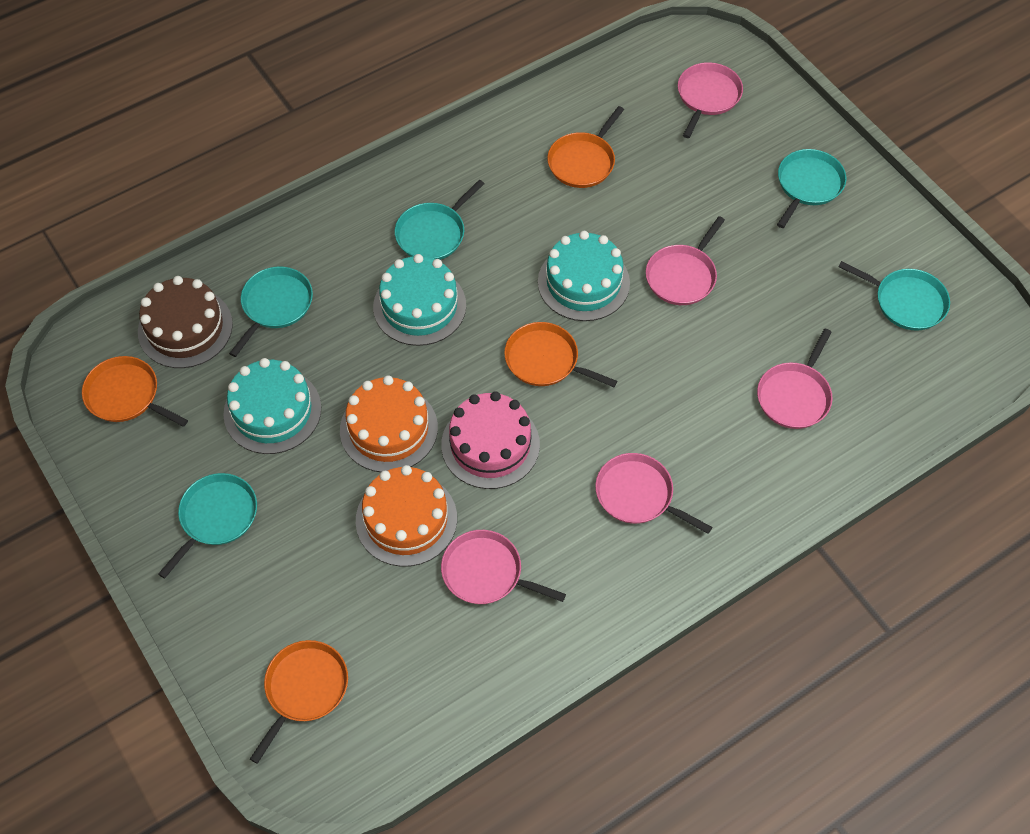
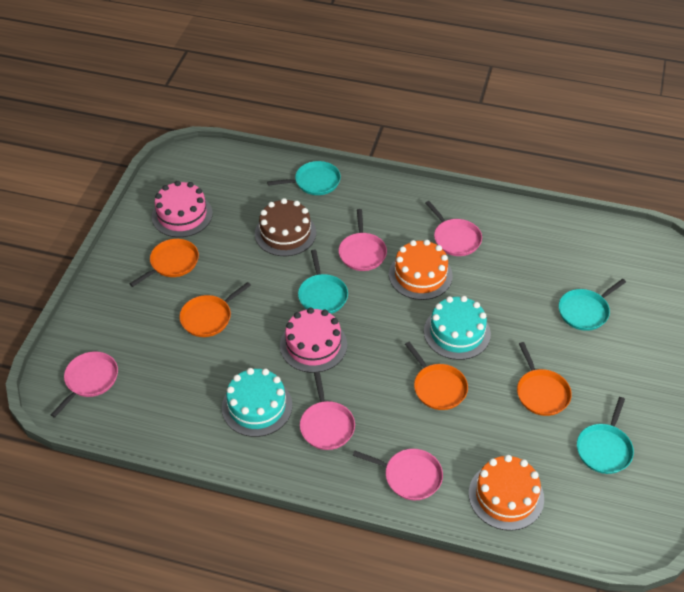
pink cake: 1 -> 2
turquoise cake: 3 -> 2
turquoise pan: 5 -> 4

